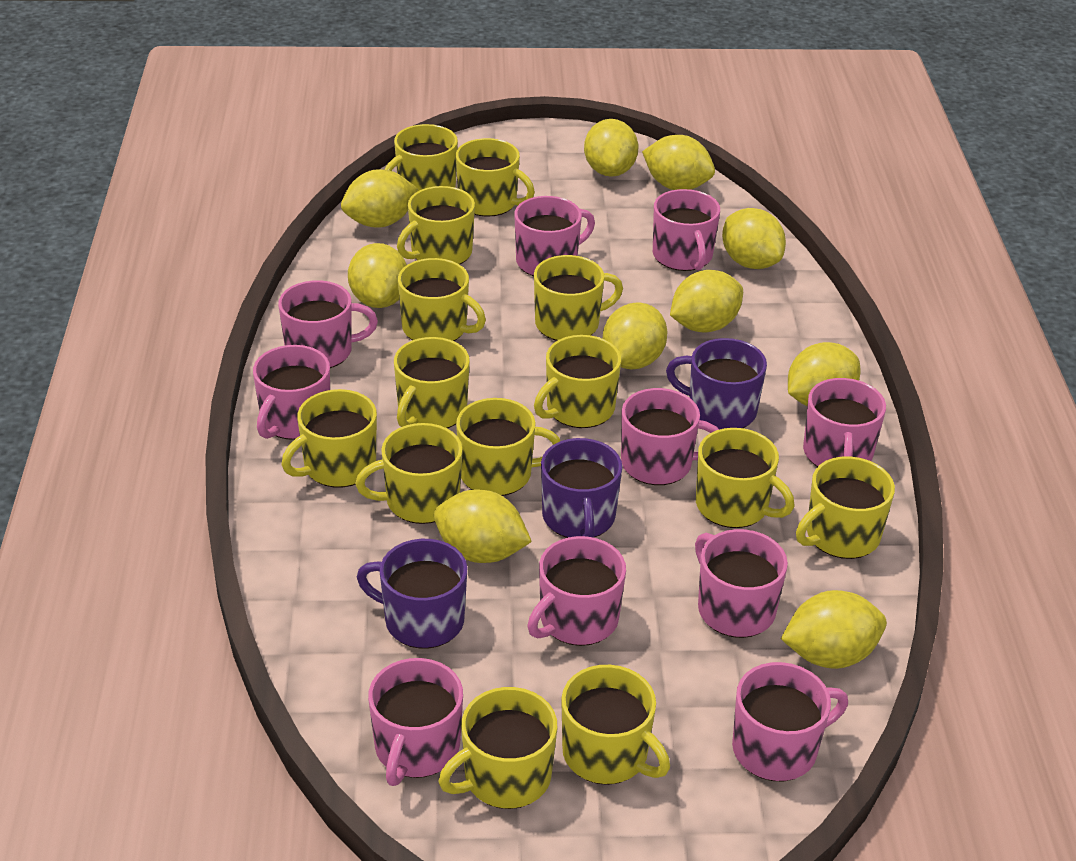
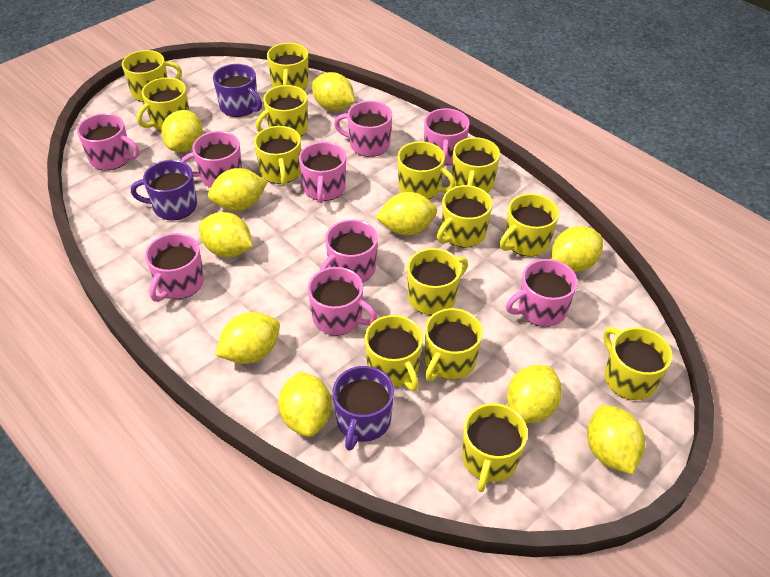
pink mug: 10 -> 9

